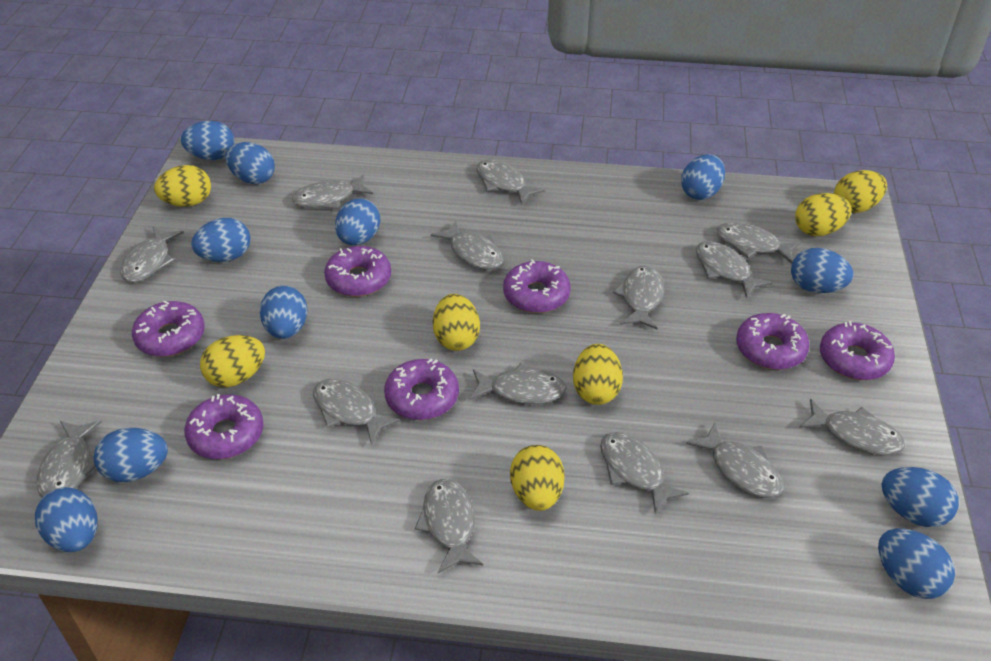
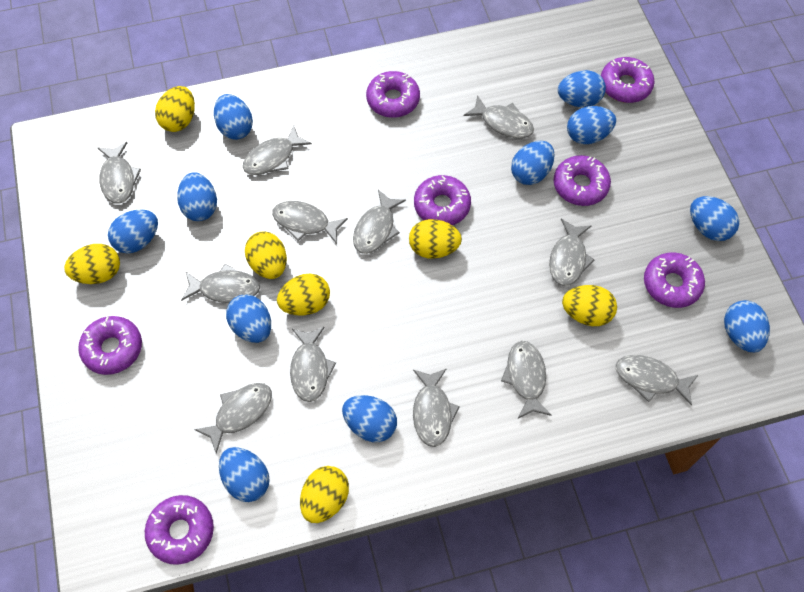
grey fish: 14 -> 12

